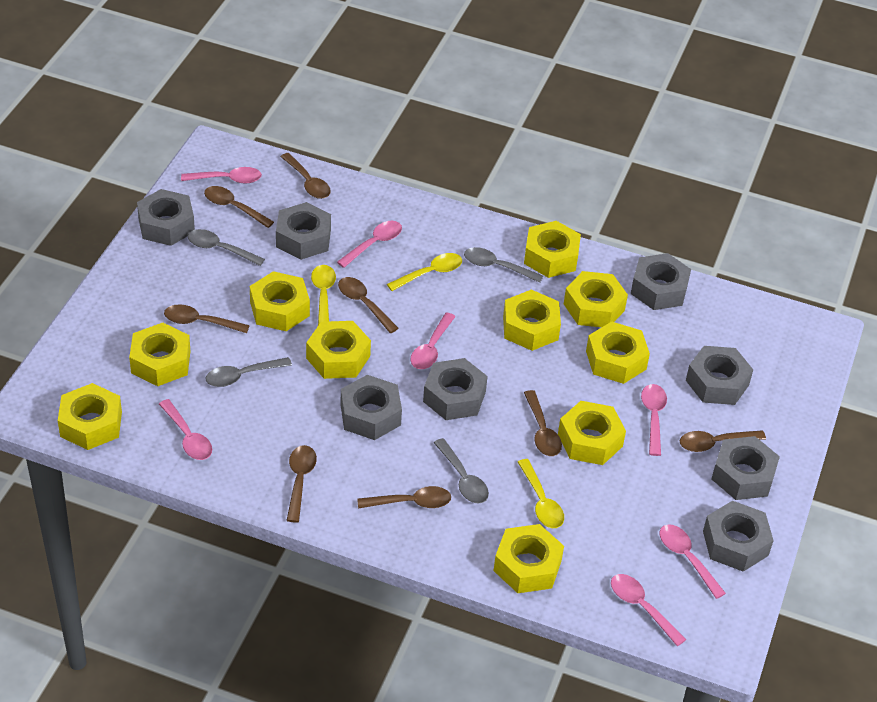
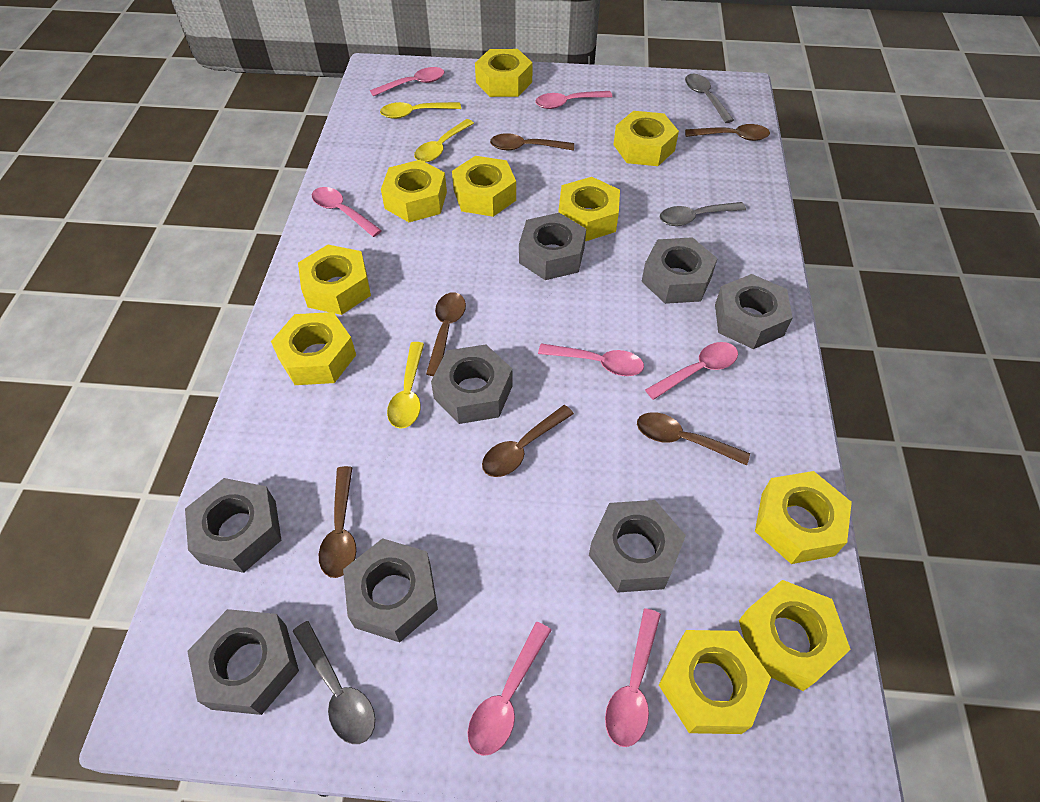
brown spoon: 8 -> 6
grey spoon: 4 -> 3

